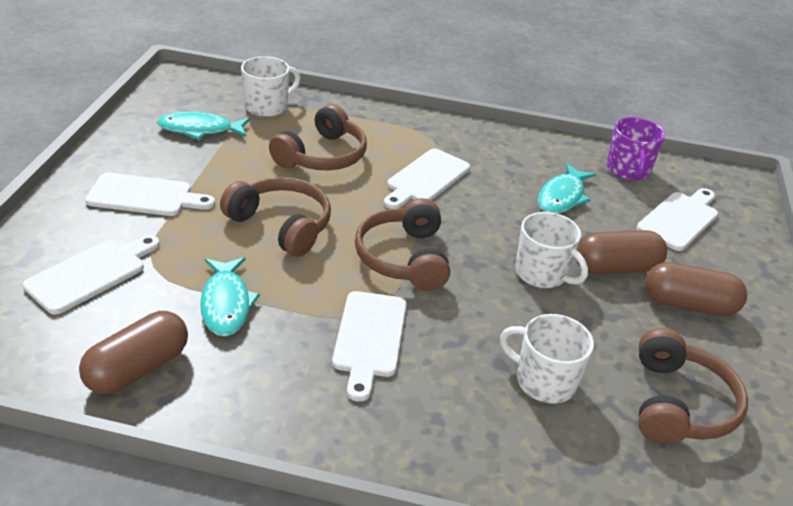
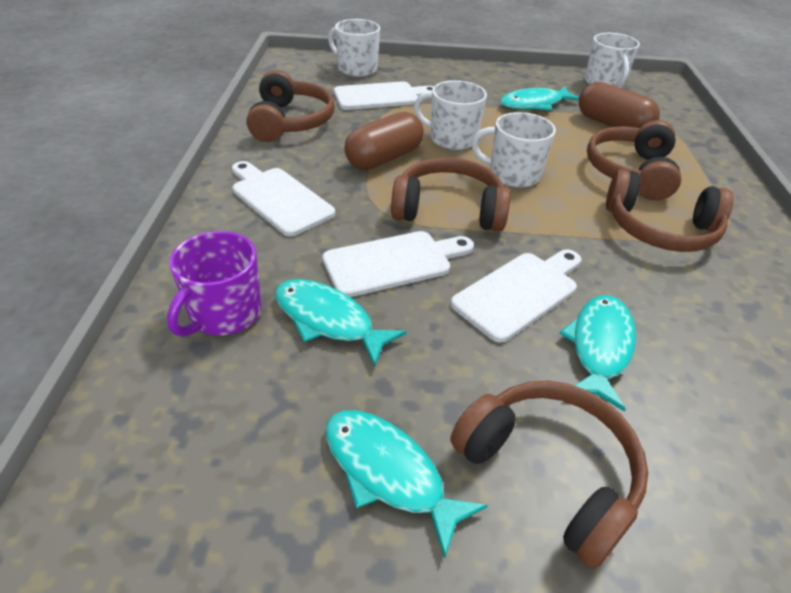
brown capsule: 3 -> 2
brown headphones: 4 -> 5
turquoise fish: 3 -> 4
white cutting board: 5 -> 4
white mug: 3 -> 4

